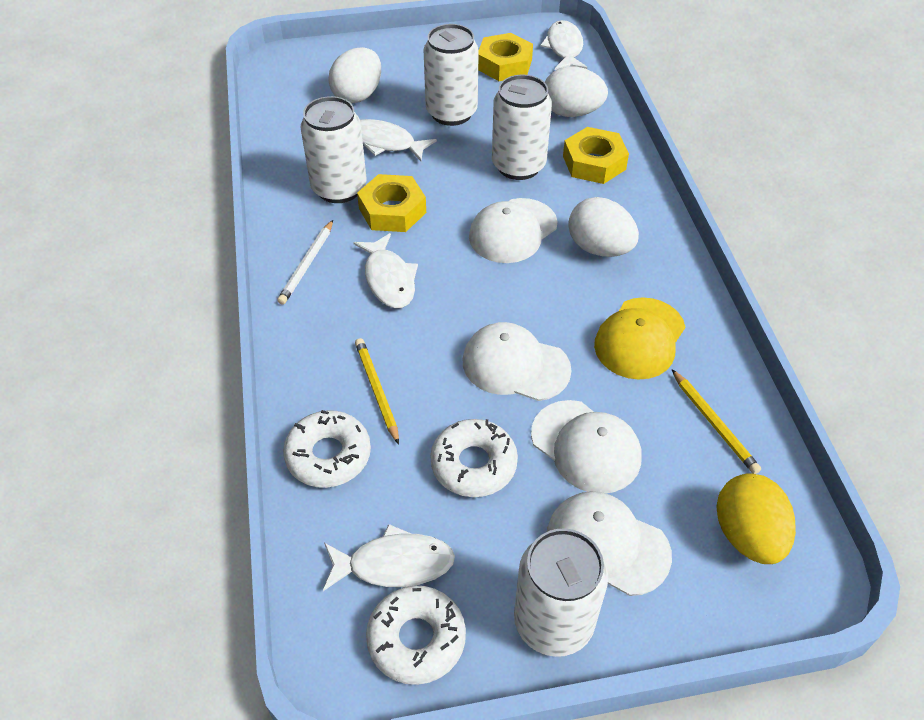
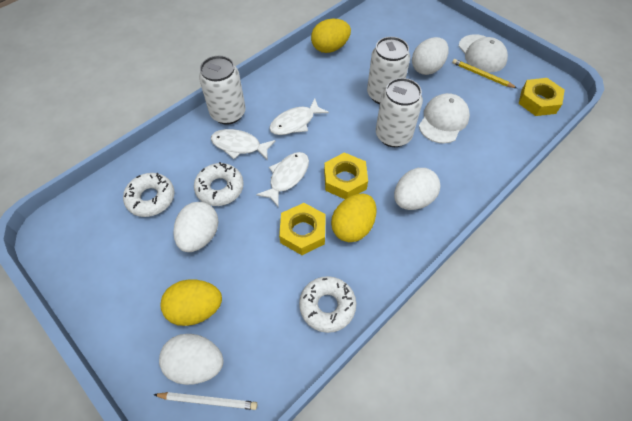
white can: 4 -> 3
white cap: 4 -> 2
white egg: 3 -> 4
white fish: 4 -> 3
yellow cap: 1 -> 0
yellow egg: 1 -> 3
yellow pencil: 2 -> 1

